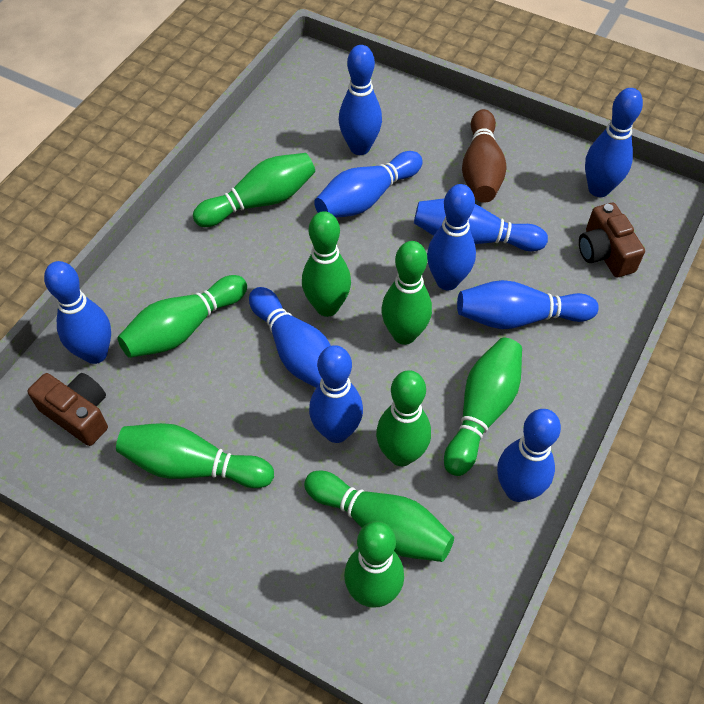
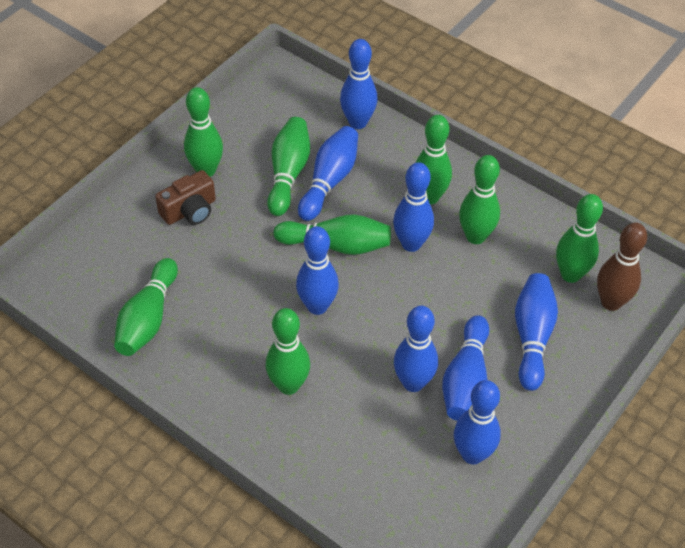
blue bowling pin: 10 -> 8
brown camera: 2 -> 1
green bowling pin: 9 -> 8

